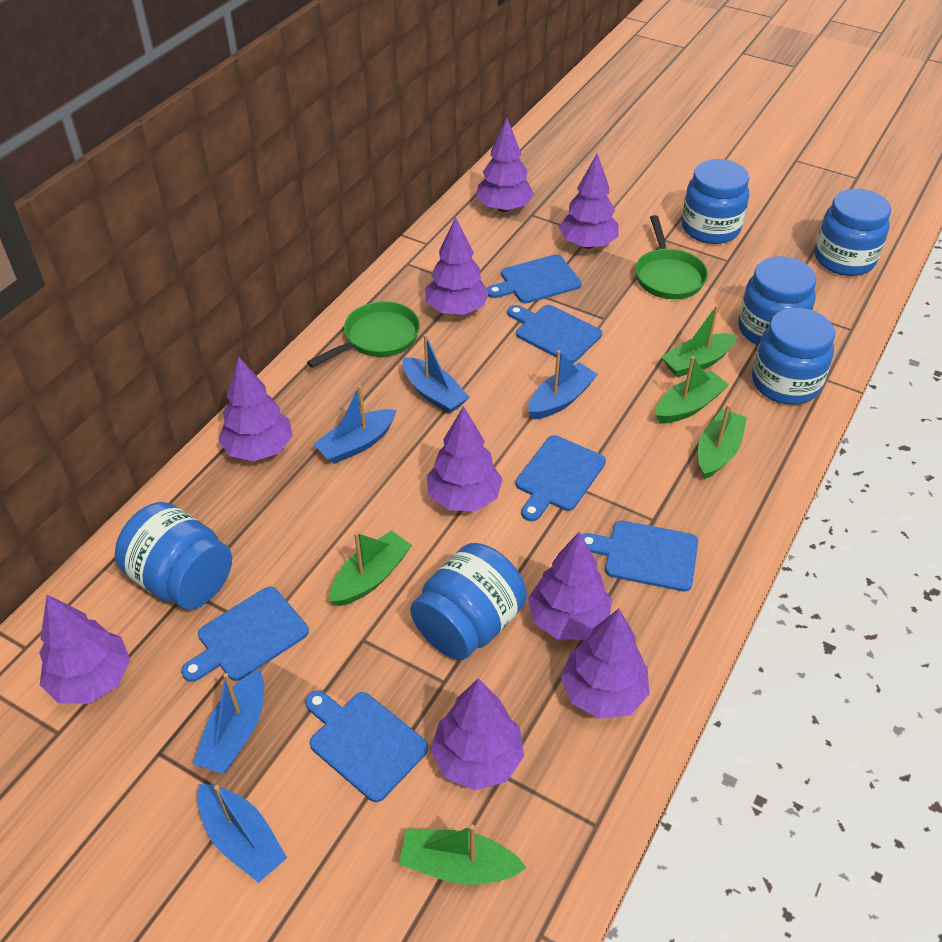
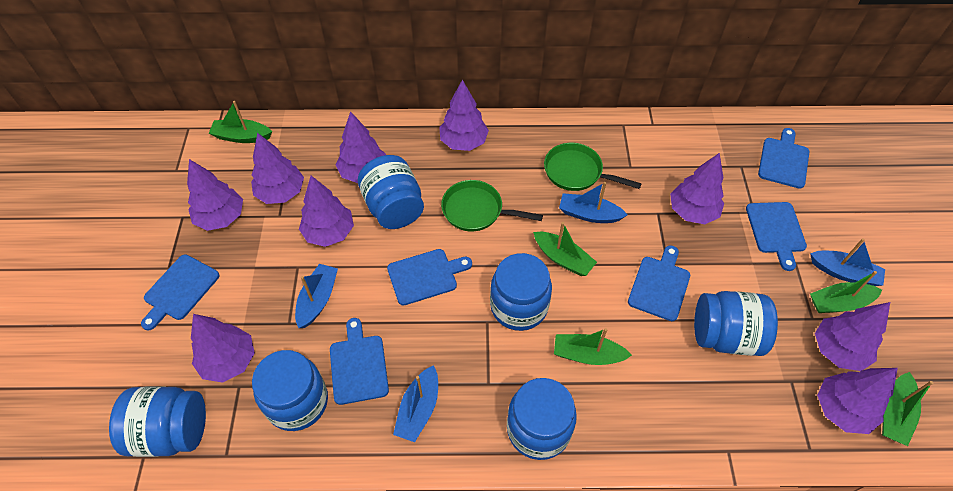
blue boat: 5 -> 4

